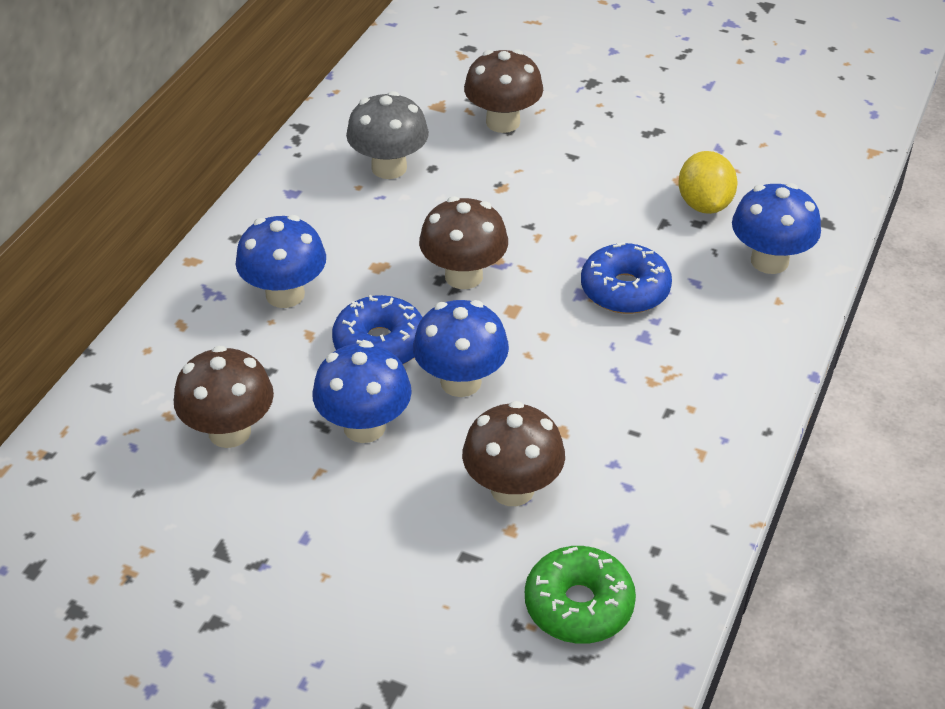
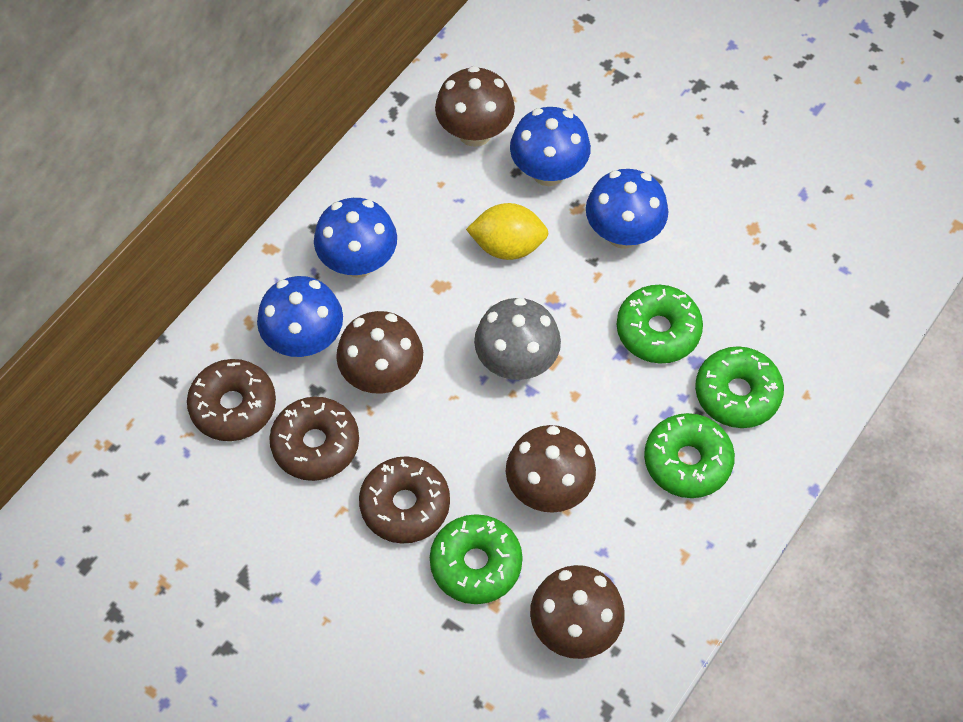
blue donut: 2 -> 0
brown donut: 0 -> 3
green donut: 1 -> 4

